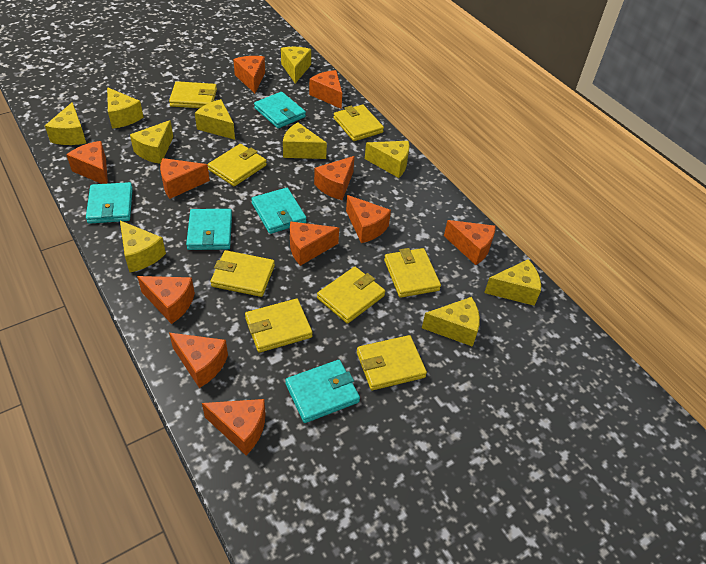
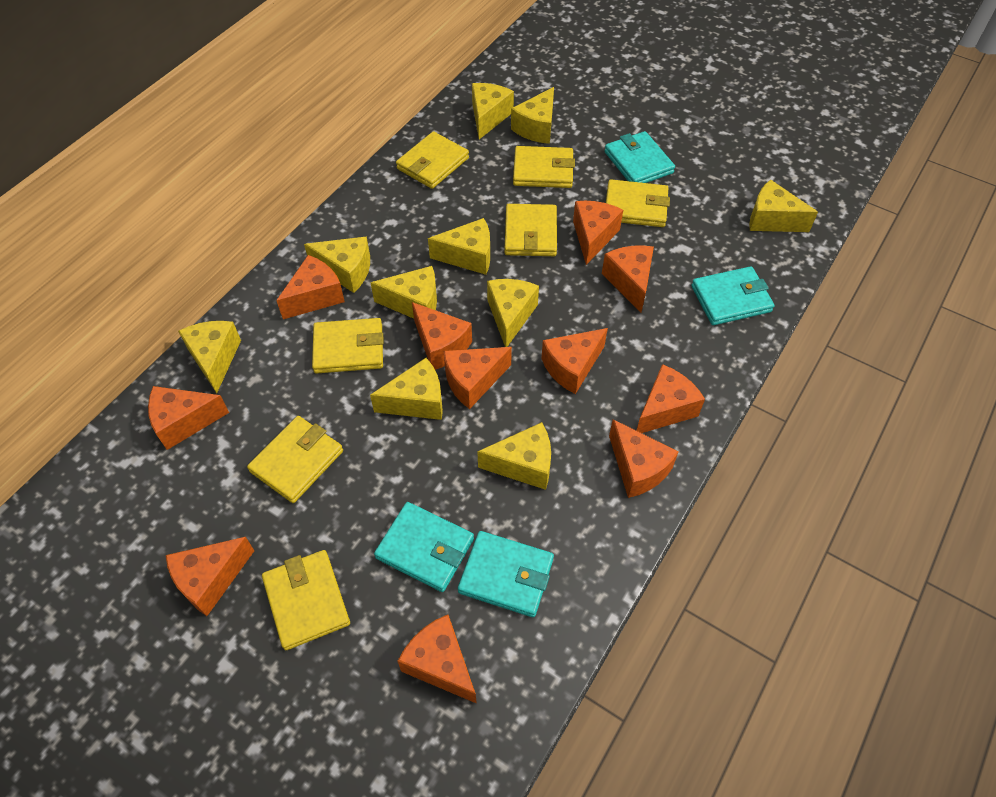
turquoise wallet: 5 -> 4
yellow wallet: 8 -> 7

